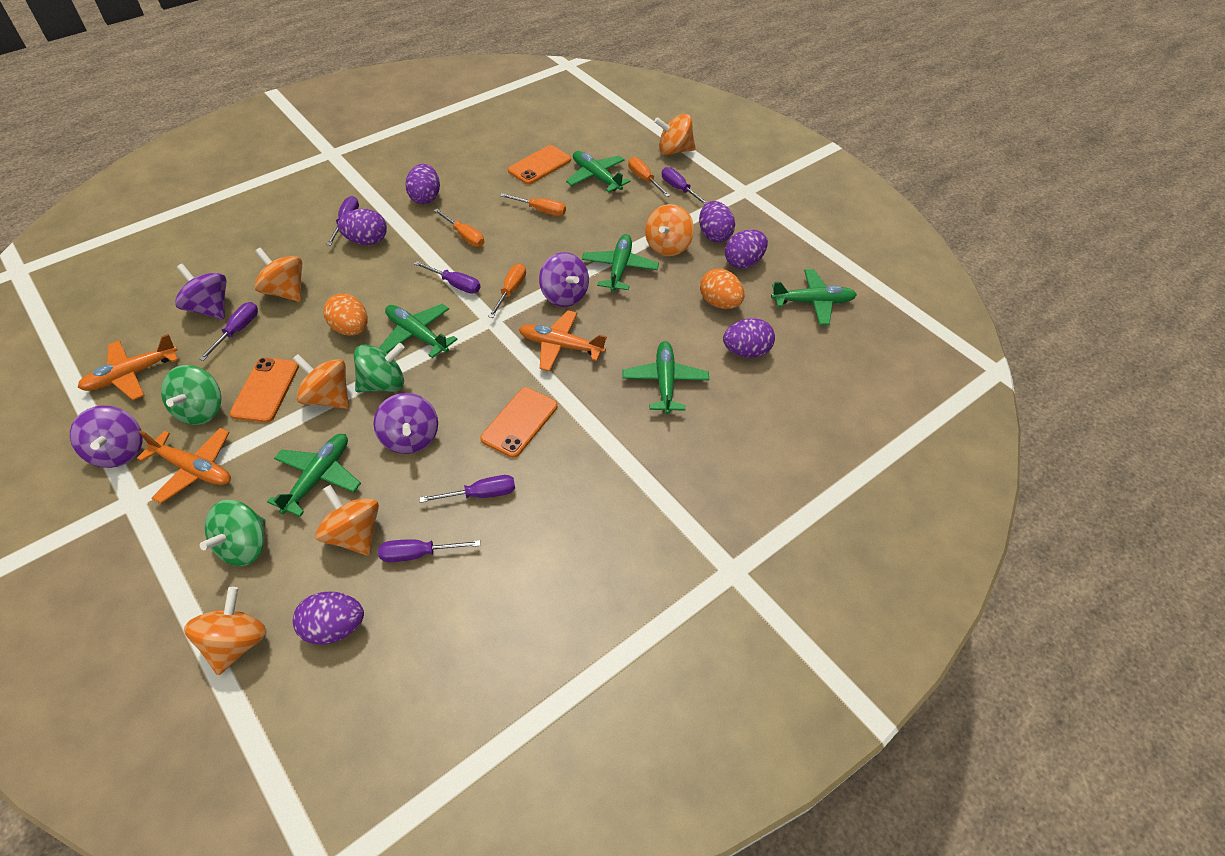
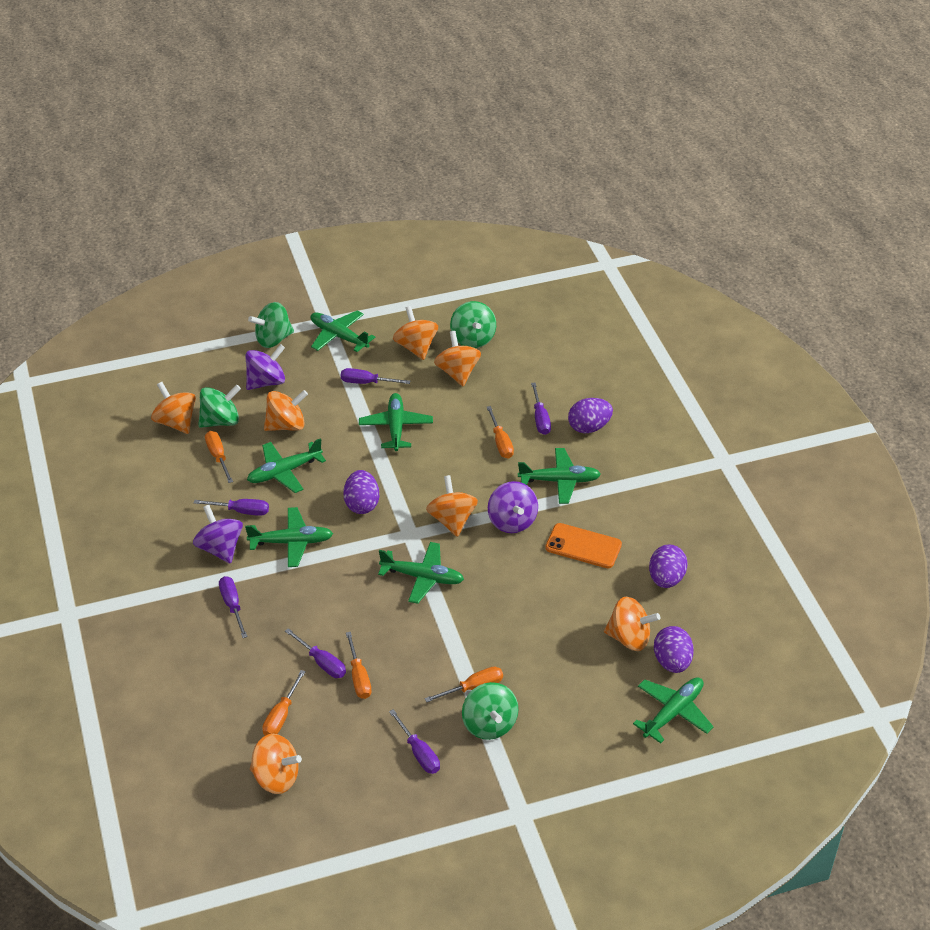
green plane: 6 -> 7
green spinning top: 3 -> 4
orange egg: 2 -> 0
orange phone: 3 -> 1
orange plane: 3 -> 0
orange screwdriver: 4 -> 5
orange spinning top: 6 -> 7
purple egg: 6 -> 4
purple spinning top: 4 -> 3

